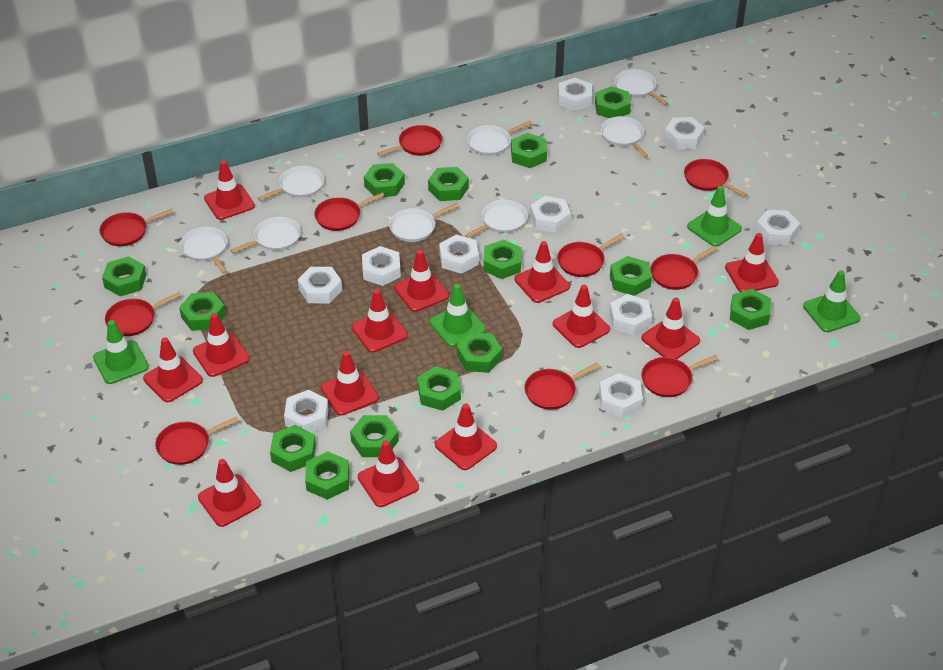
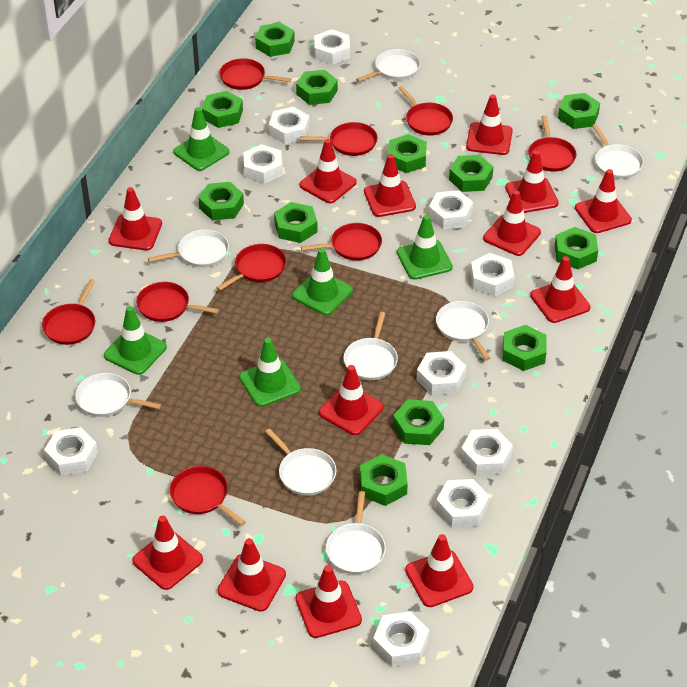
green nut: 14 -> 12
green traffic cone: 4 -> 5
red pan: 10 -> 9

